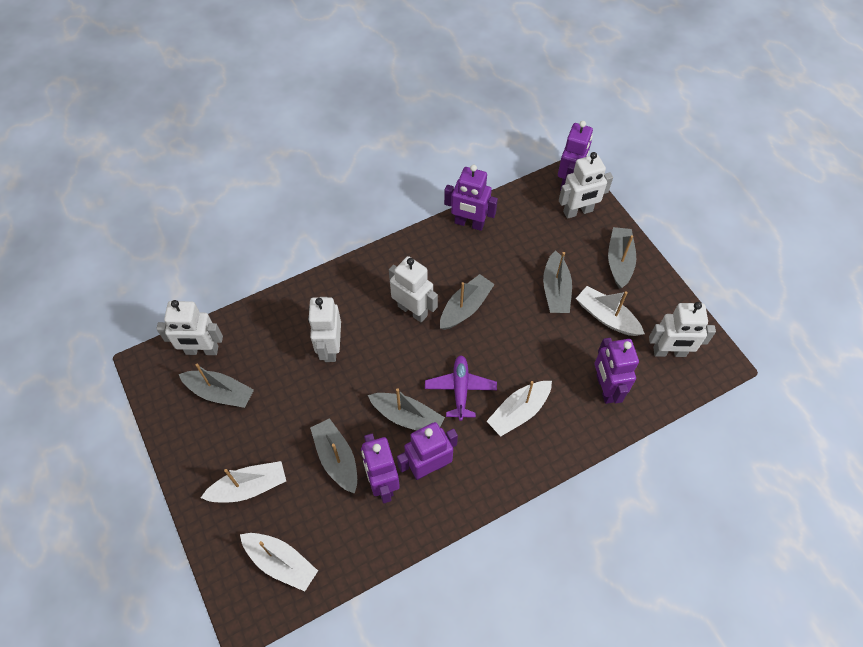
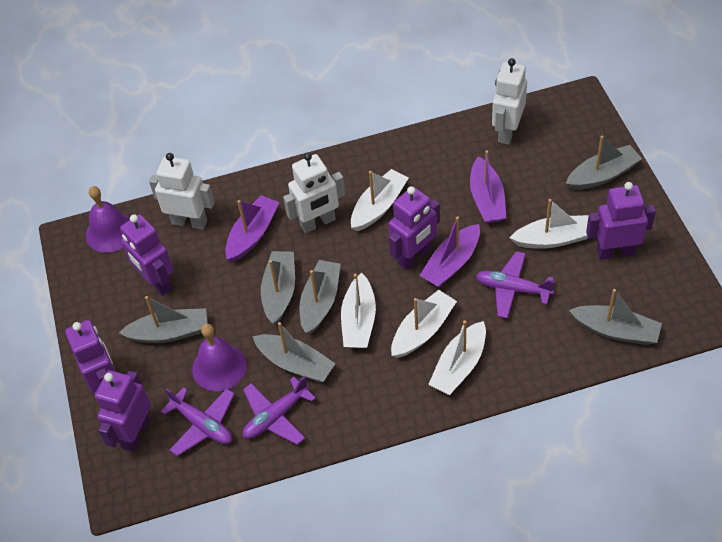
purple bell: 0 -> 2
purple boat: 0 -> 3
purple plane: 1 -> 3
white boat: 4 -> 5
white robot: 5 -> 3

